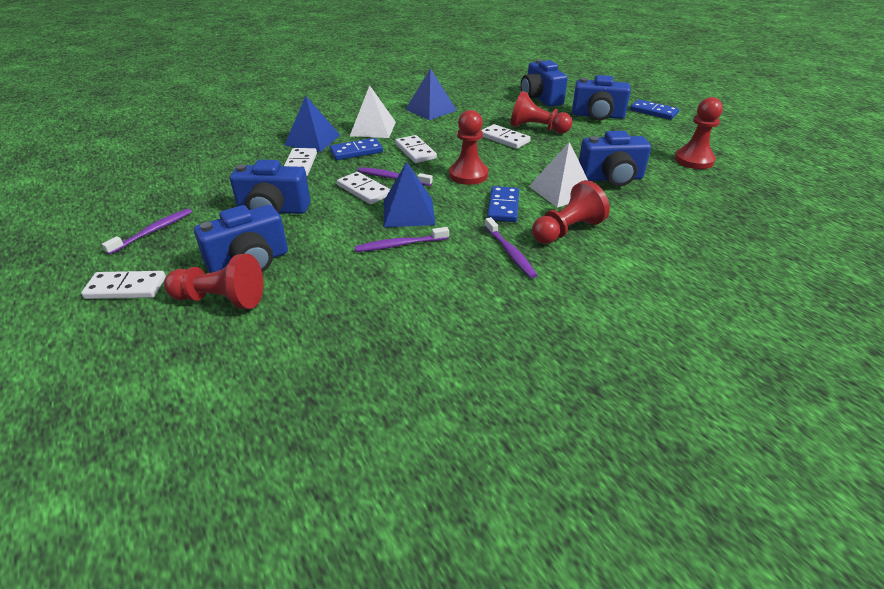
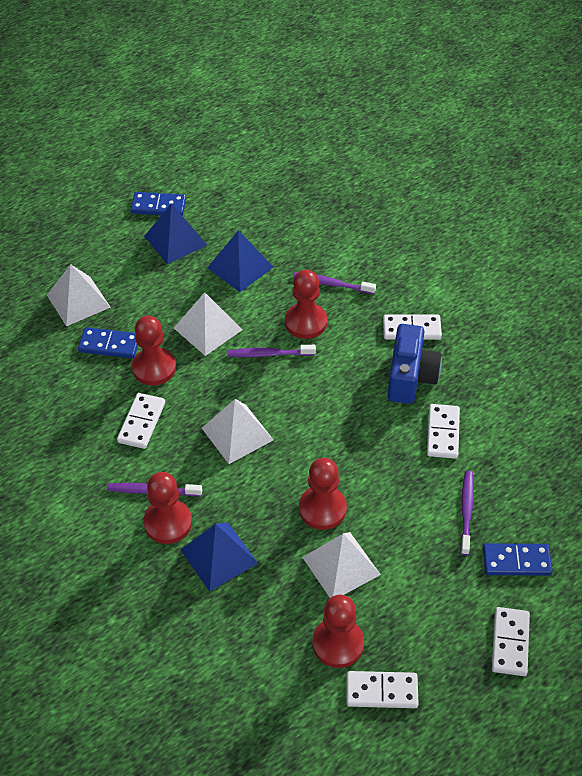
blue camera: 5 -> 1
white pyramid: 2 -> 4

